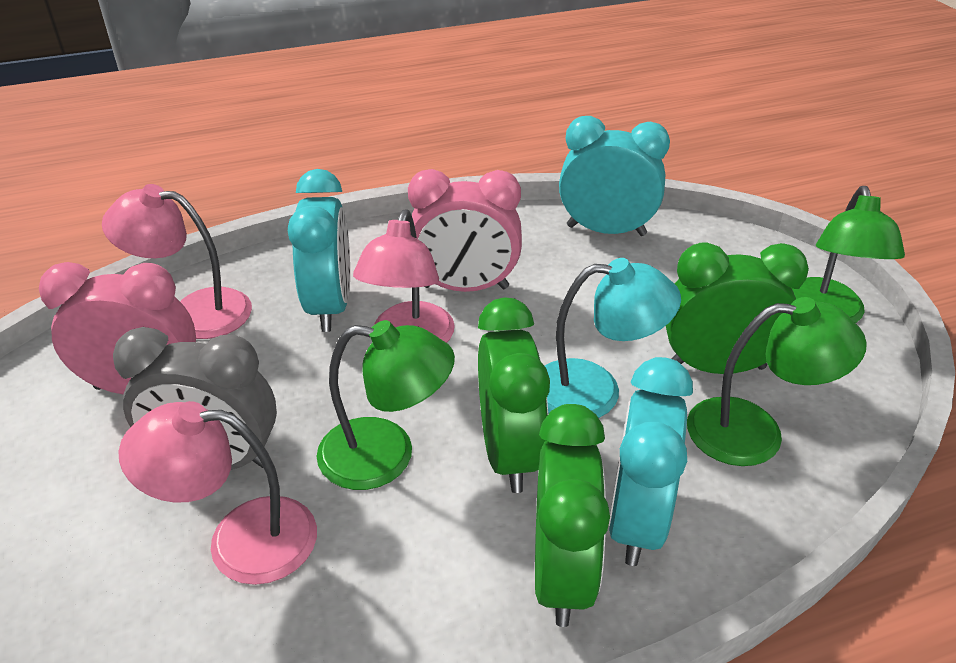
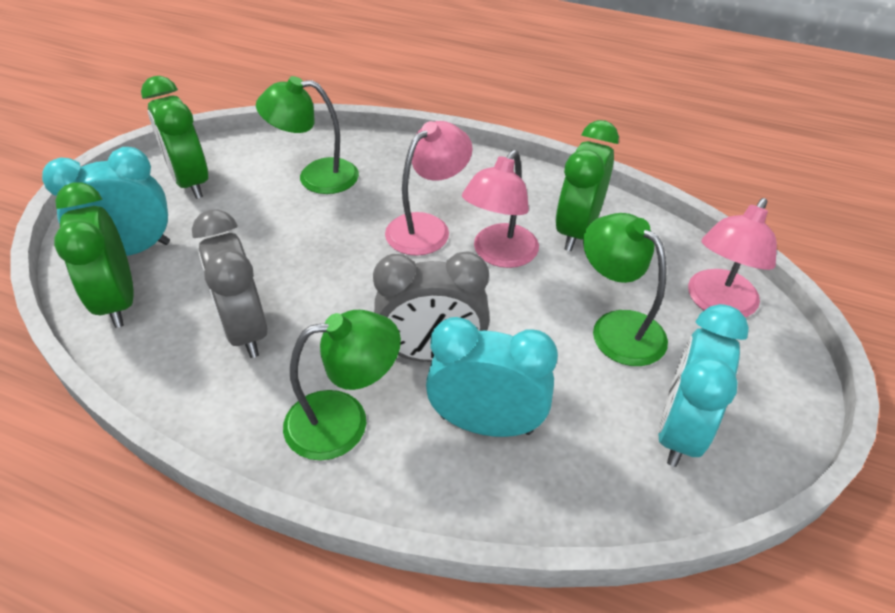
grey clock: 1 -> 2
pink clock: 2 -> 0
turquoise lamp: 1 -> 0

